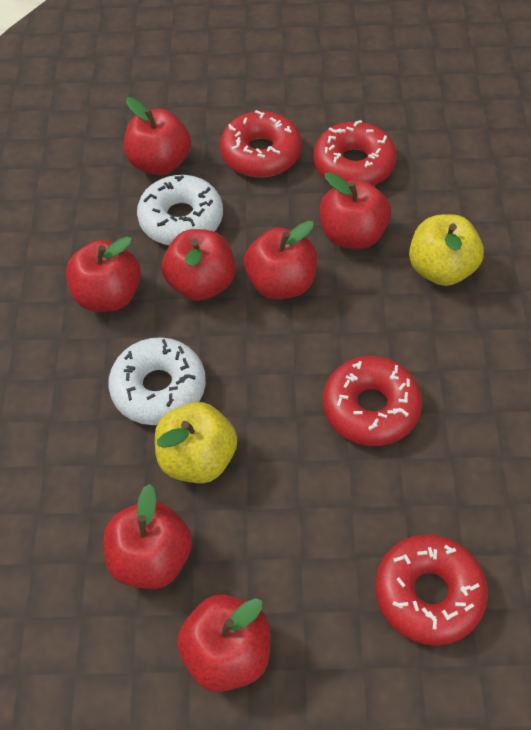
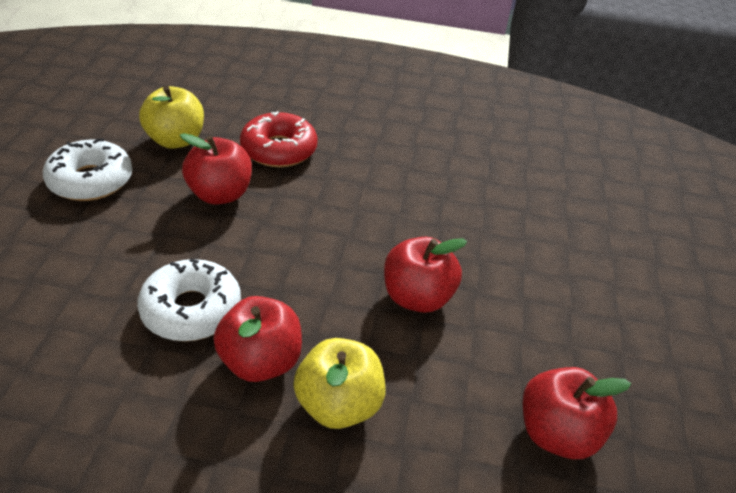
red apple: 7 -> 4
red donut: 4 -> 1

